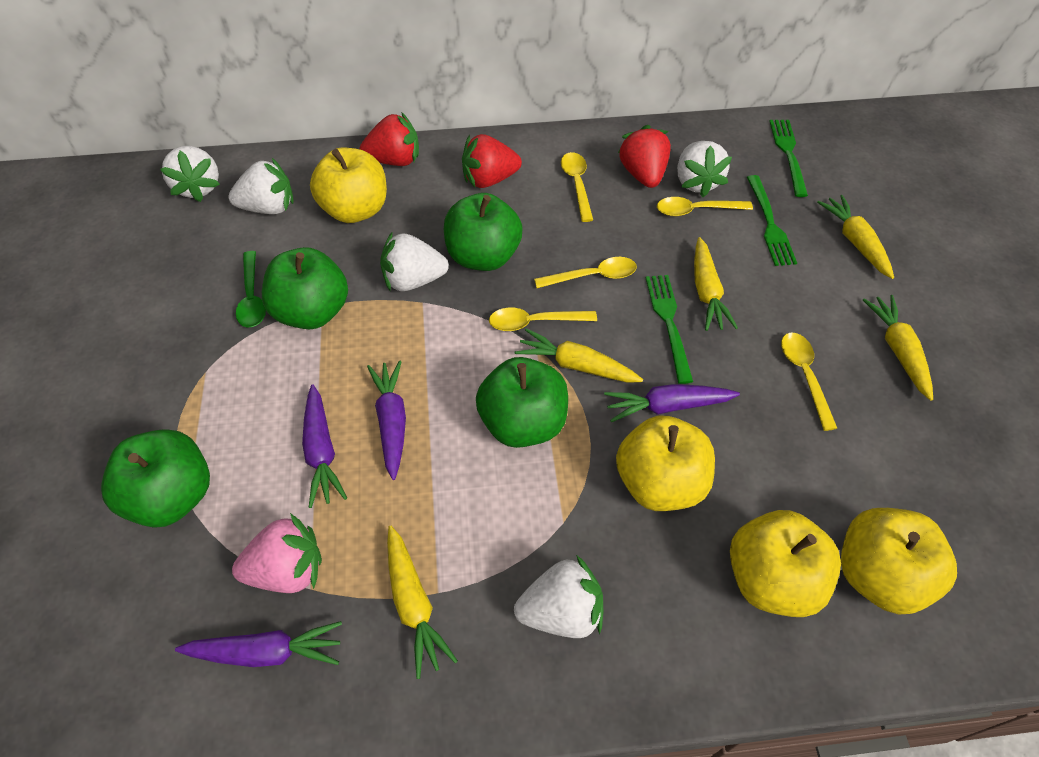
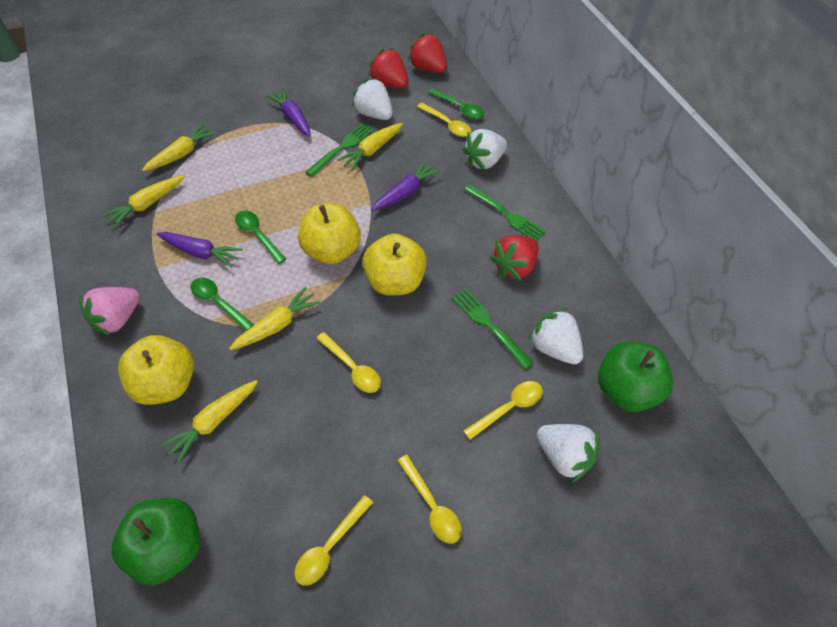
green apple: 4 -> 2
green spoon: 1 -> 3
purple carrot: 4 -> 3
white strawberry: 5 -> 4
yellow apple: 4 -> 3

